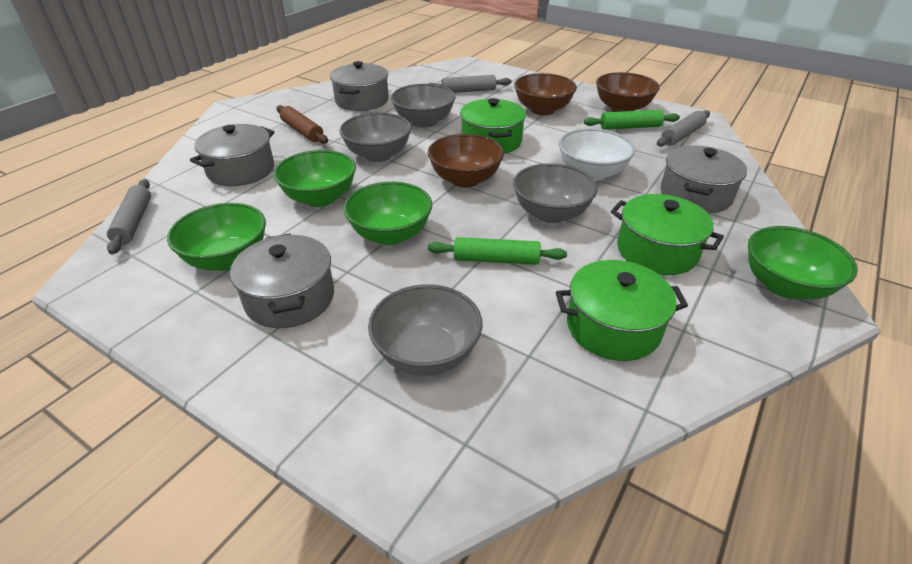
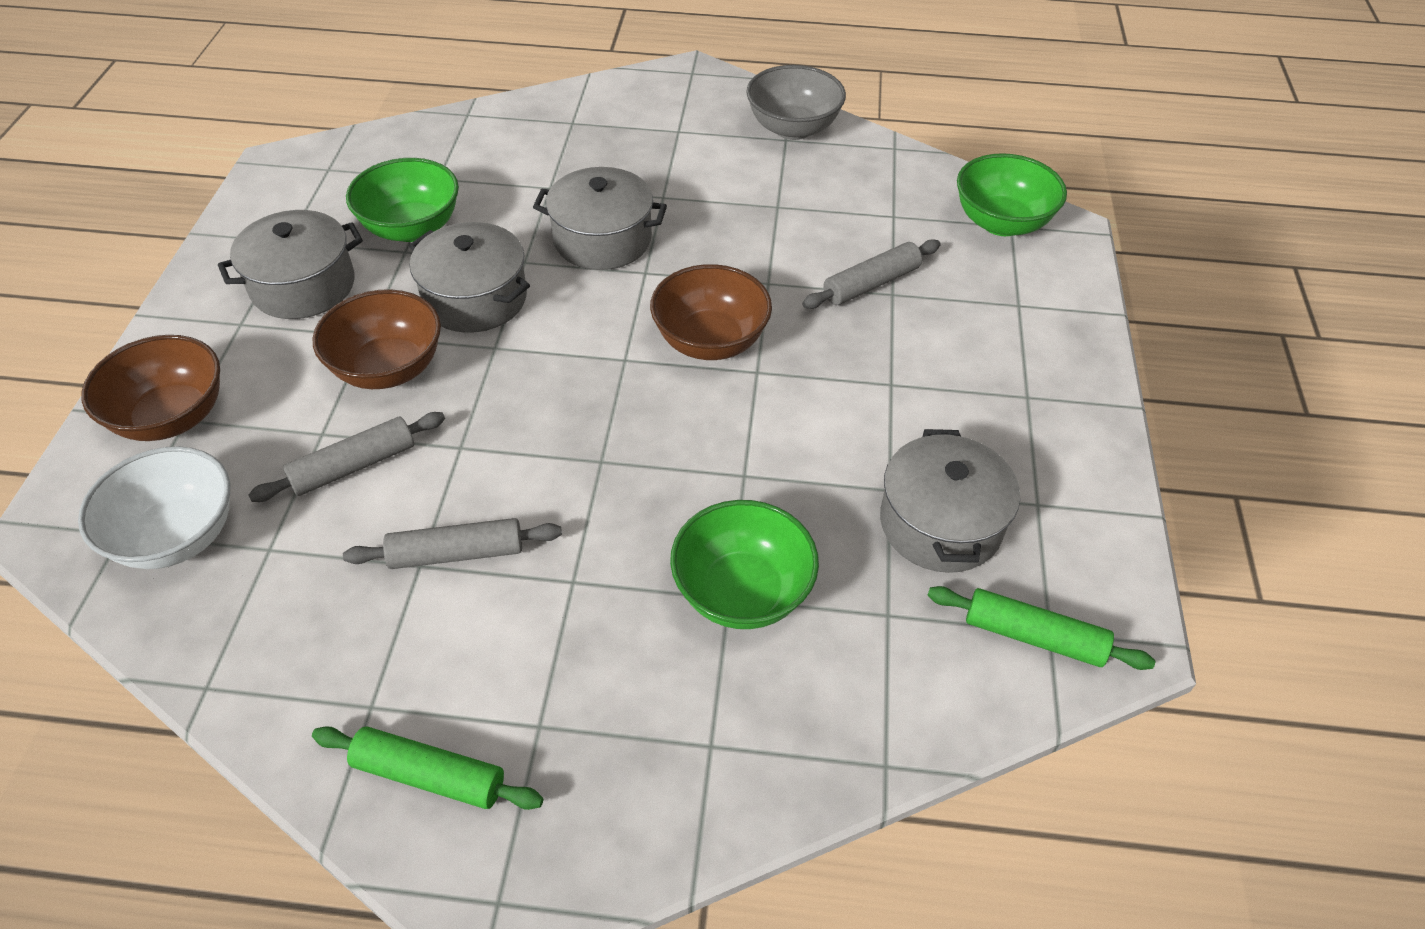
brown rolling pin: 1 -> 0
green bowl: 4 -> 3
green pot: 3 -> 0
grey bowl: 4 -> 1

